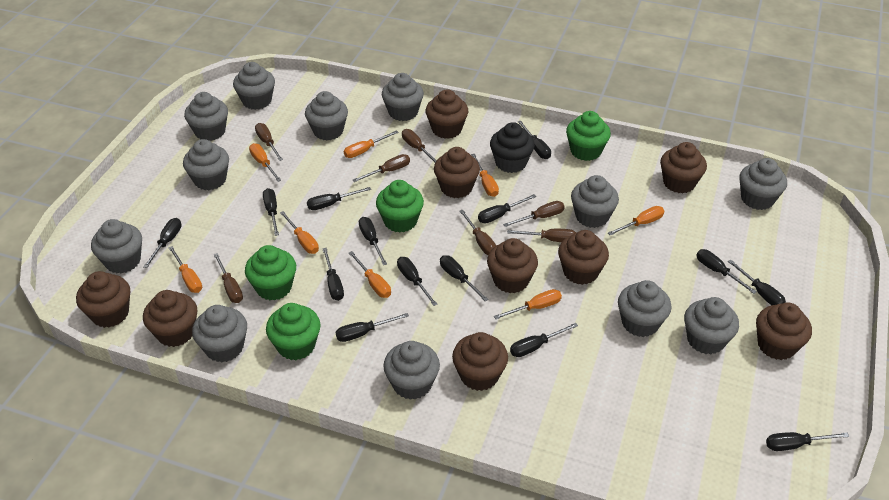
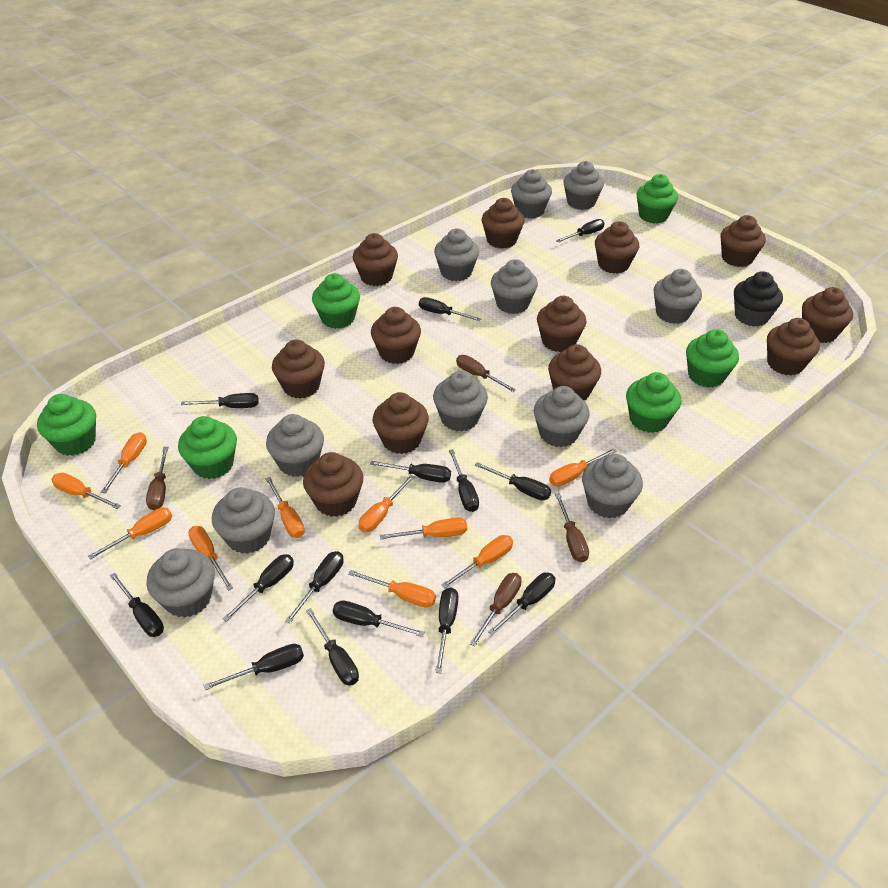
brown cupcake: 9 -> 12
brown screwdriver: 7 -> 4
green cupcake: 4 -> 6
grey cupcake: 12 -> 11
orange screwdriver: 8 -> 10

